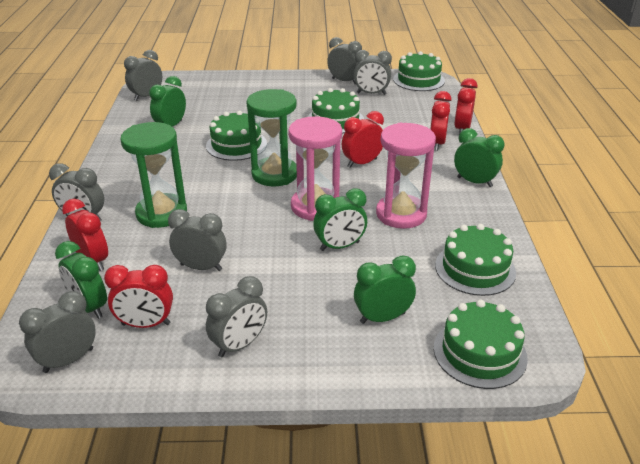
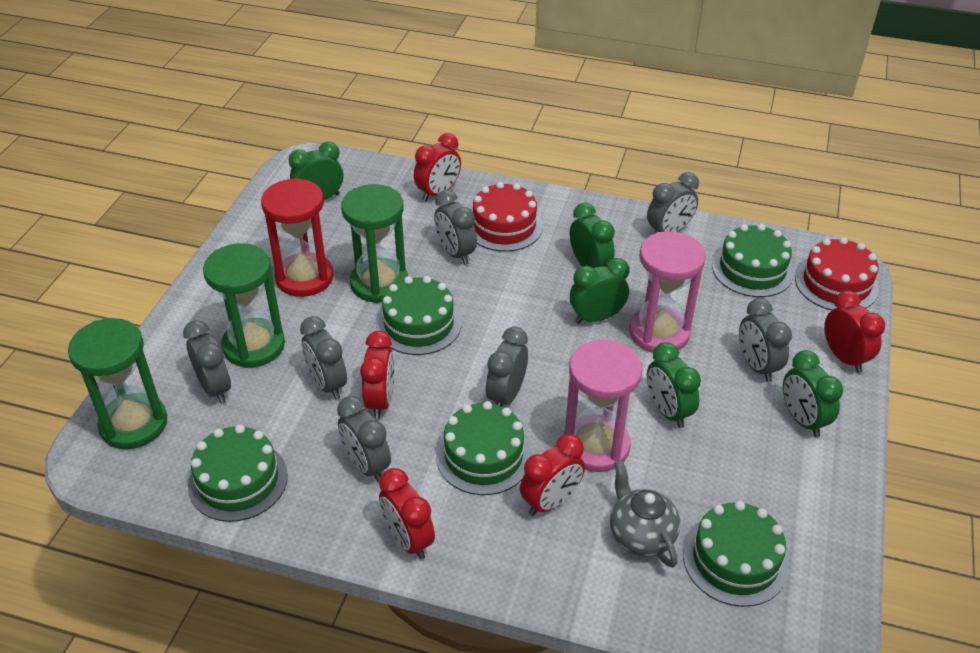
green hourglass: 2 -> 3
grey teapot: 0 -> 1
red cake: 0 -> 2
red hourglass: 0 -> 1

